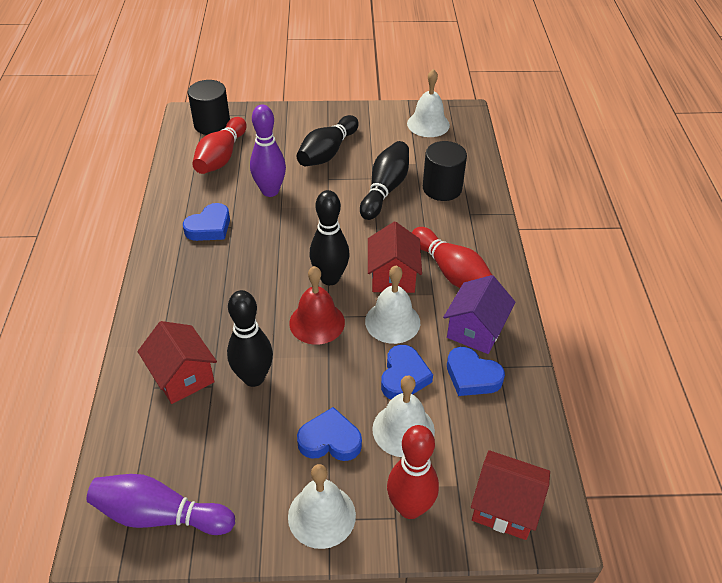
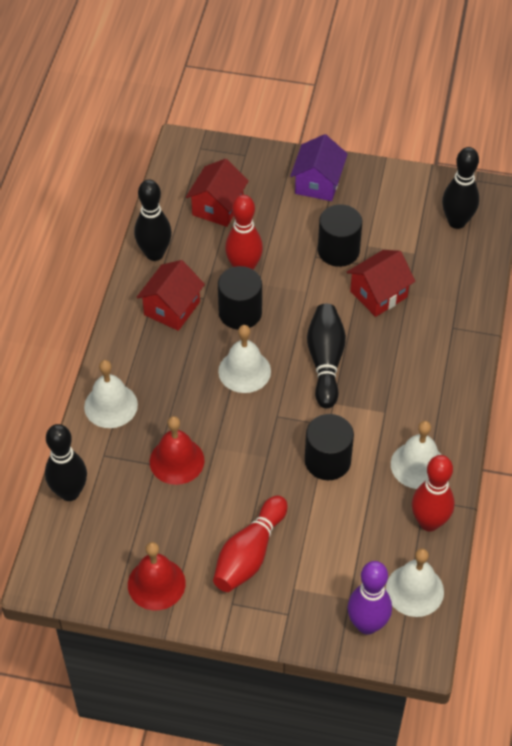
black cylinder: 2 -> 3
blue heart: 4 -> 0
purple bowling pin: 2 -> 1
red bell: 1 -> 2

